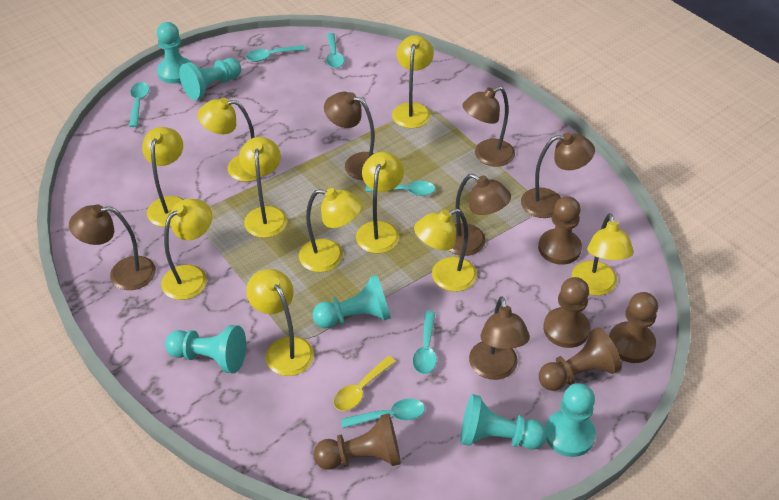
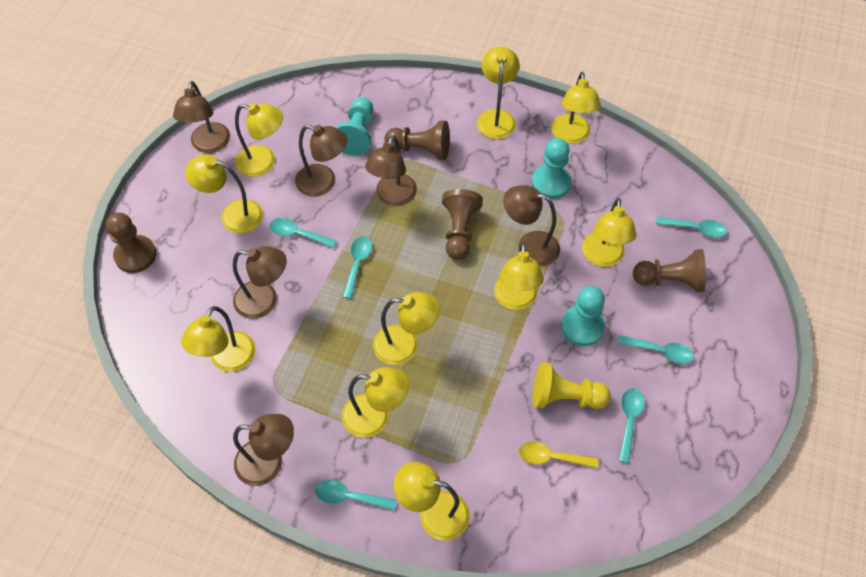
brown pawn: 5 -> 4
turquoise pawn: 6 -> 3
yellow pawn: 0 -> 1

